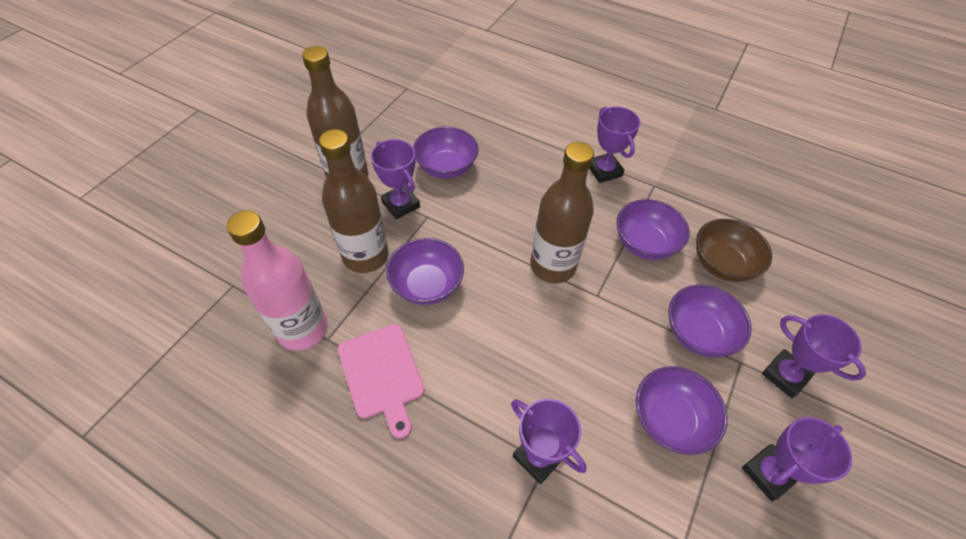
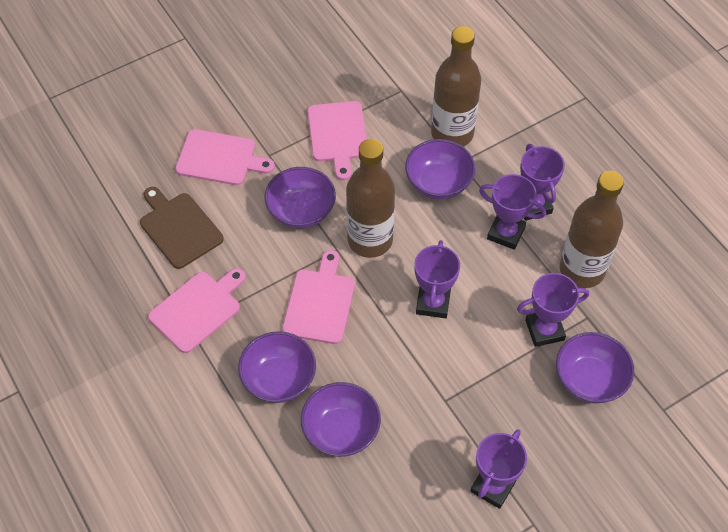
brown bowl: 1 -> 0
brown cutting board: 0 -> 1
pink bottle: 1 -> 0
pink cutting board: 1 -> 4

